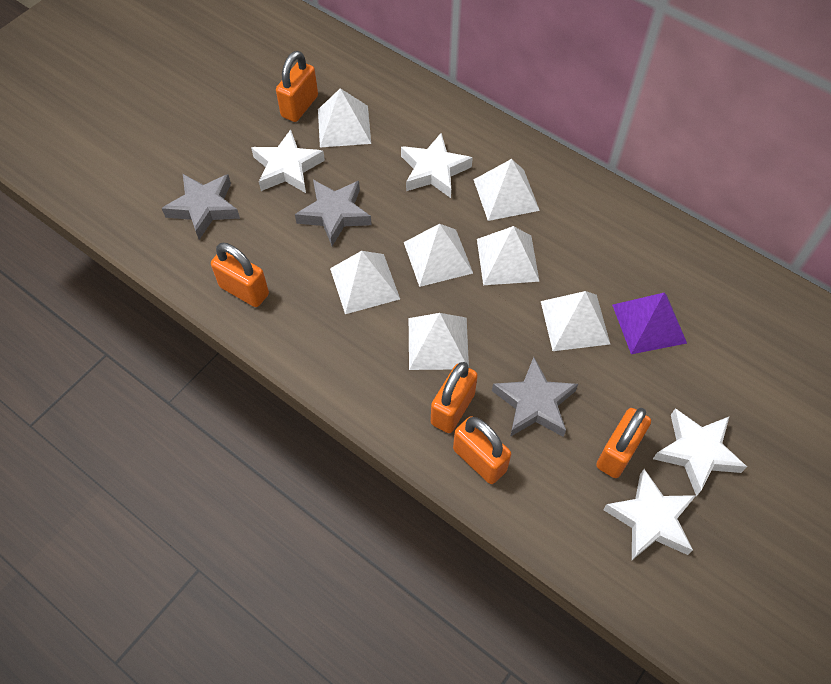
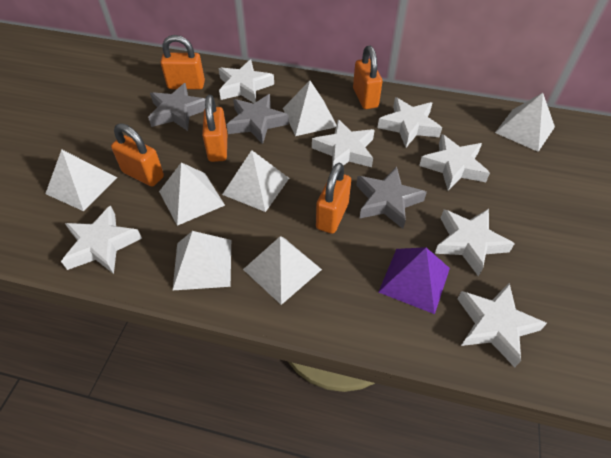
white star: 4 -> 7

